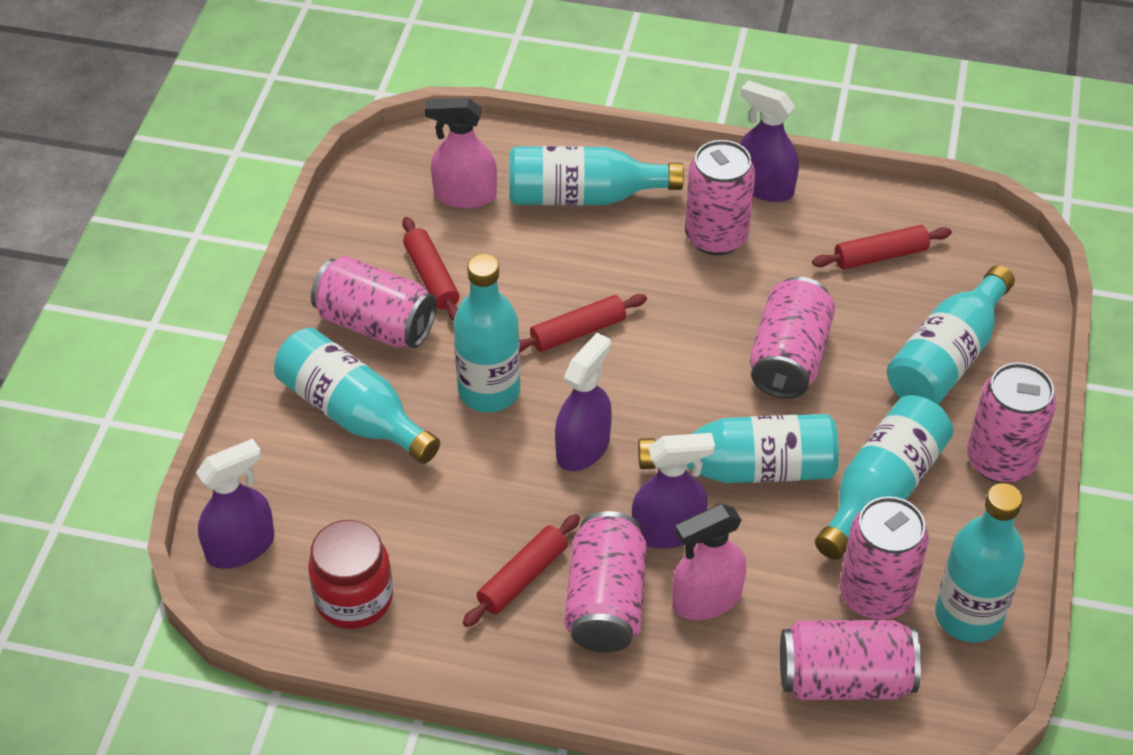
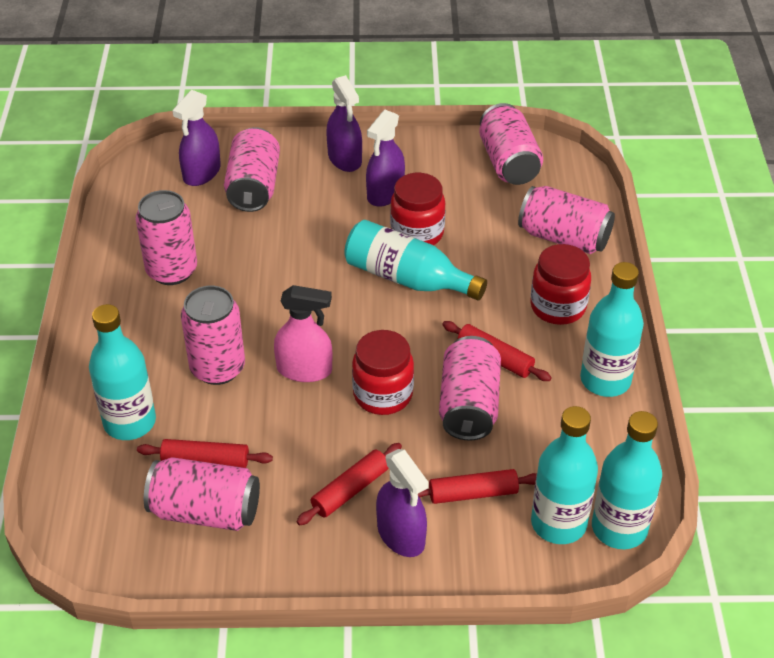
pink spray bottle: 2 -> 1
red jar: 1 -> 3
turquoise bottle: 7 -> 5

